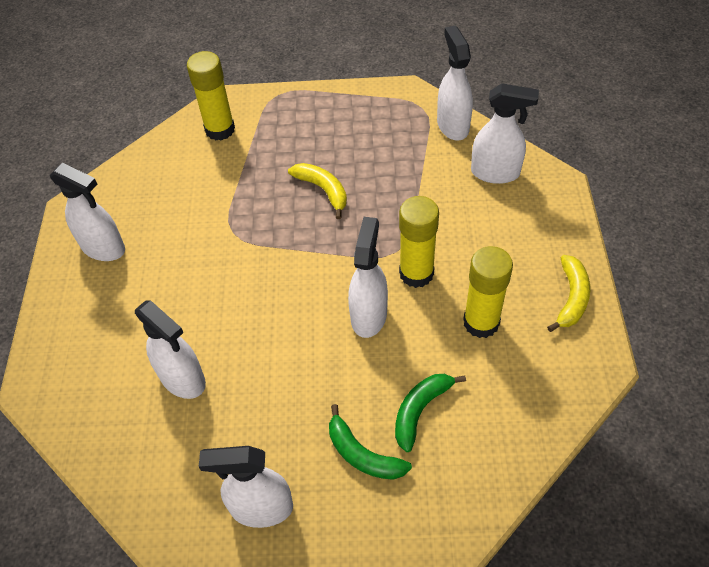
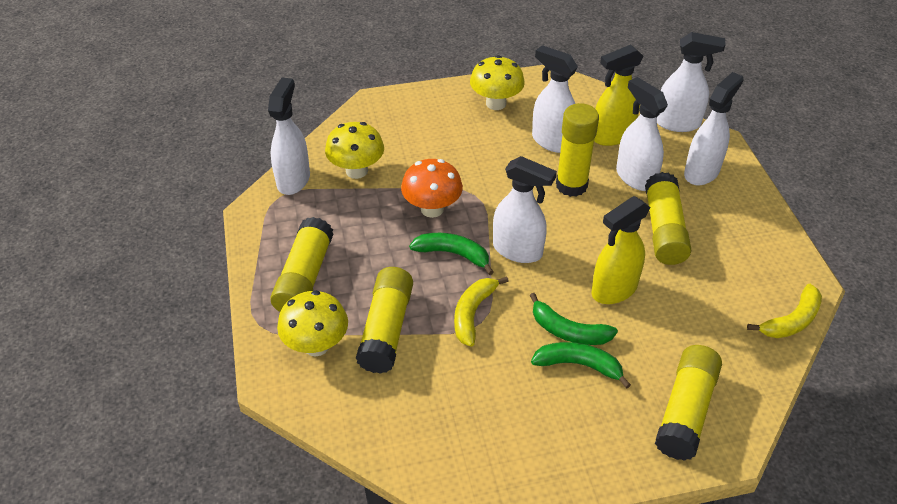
green banana: 2 -> 3
orange mushroom: 0 -> 1
yellow glue stick: 3 -> 5
yellow mushroom: 0 -> 3
yellow spray bottle: 0 -> 2

